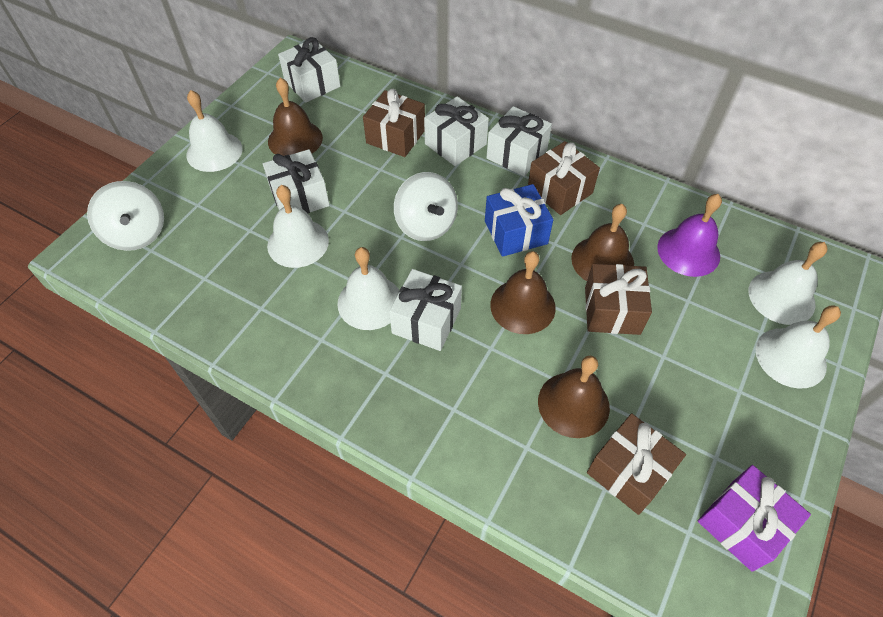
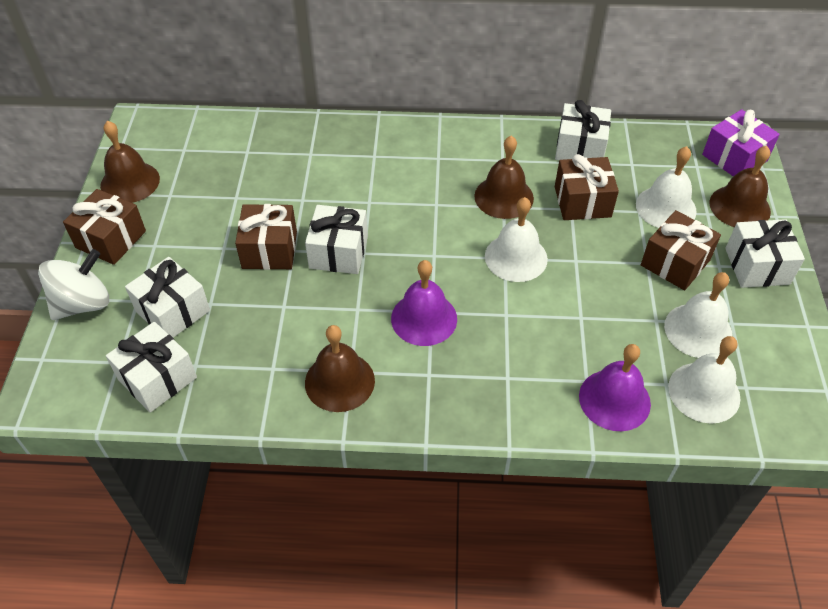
blue gift: 1 -> 0
purple bell: 1 -> 2
white bell: 5 -> 4
white spinning top: 2 -> 1

